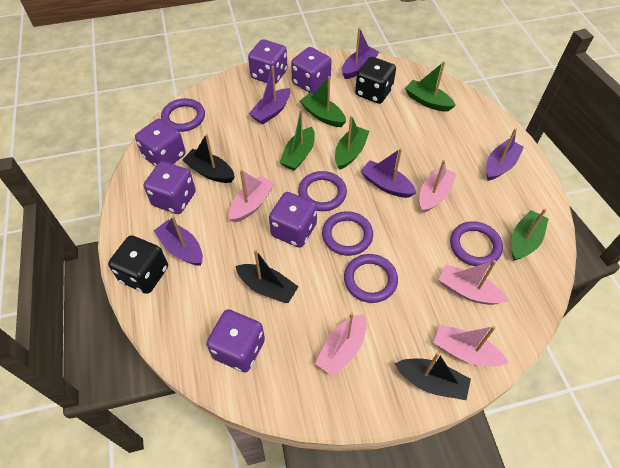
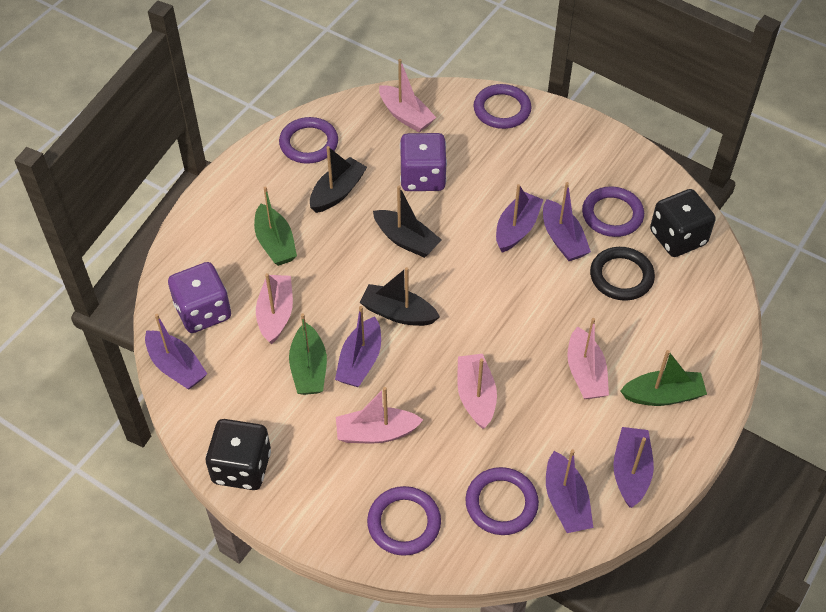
black ring: 0 -> 1
green boat: 5 -> 3
purple boat: 5 -> 6
purple dice: 6 -> 2

